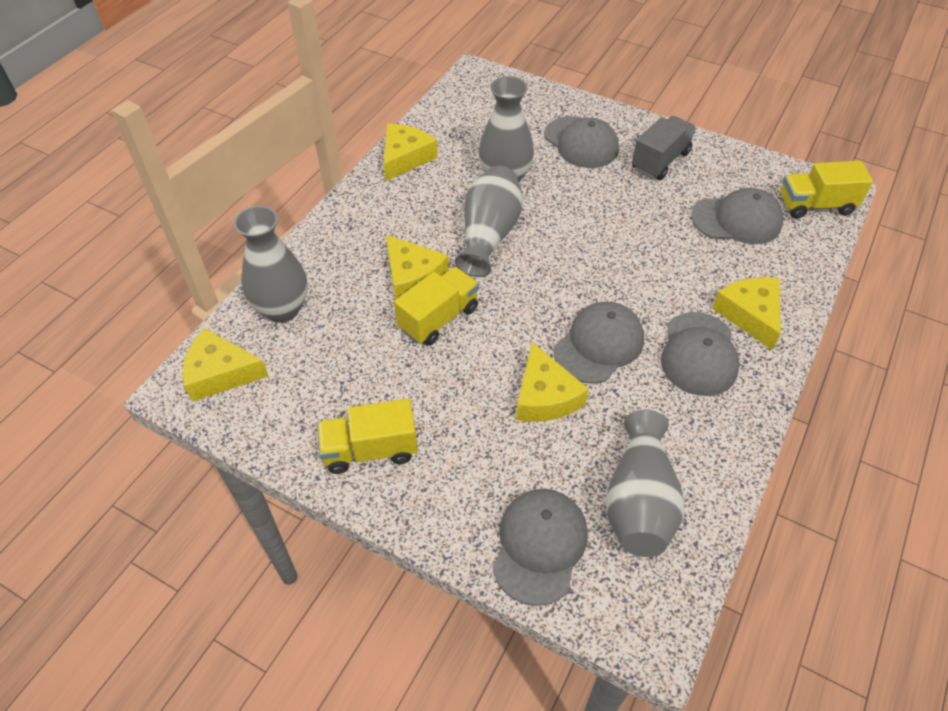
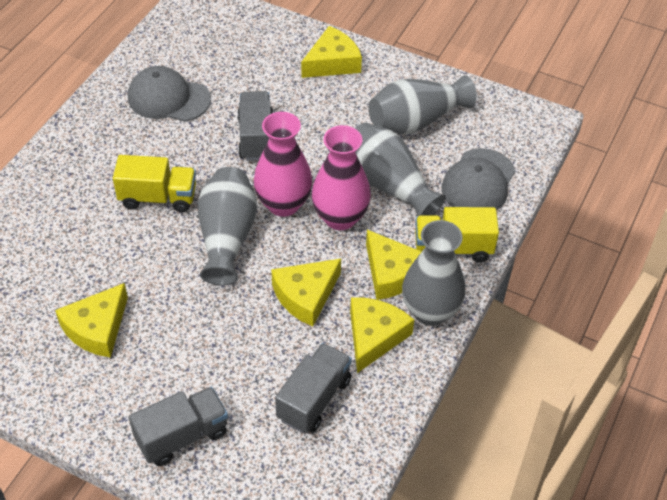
grey cap: 5 -> 2
grey truck: 1 -> 3
pink vase: 0 -> 2
yellow truck: 3 -> 2

